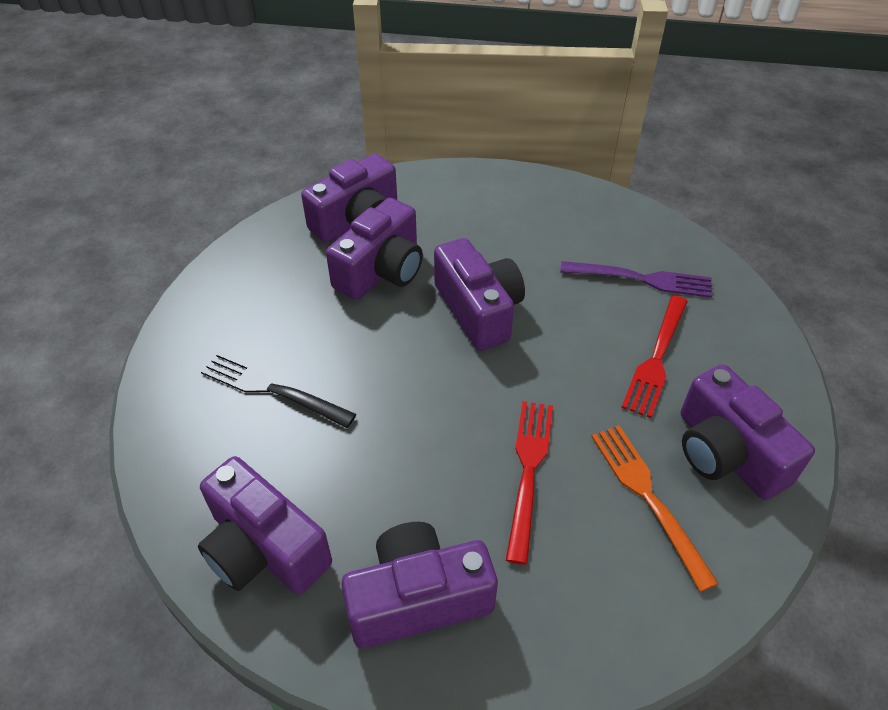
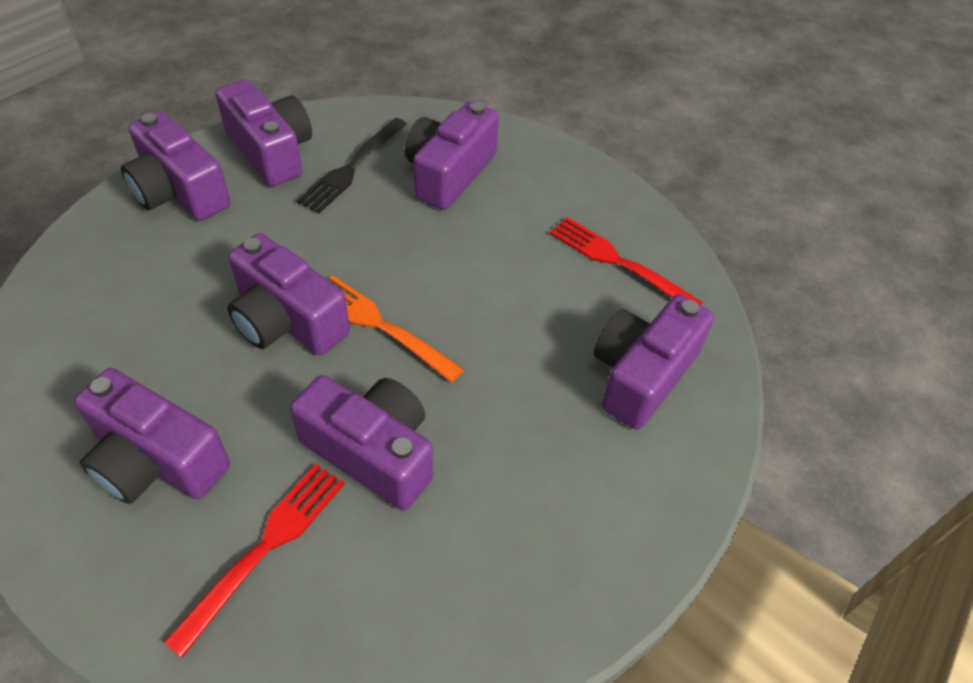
purple camera: 6 -> 7
purple fork: 1 -> 0

